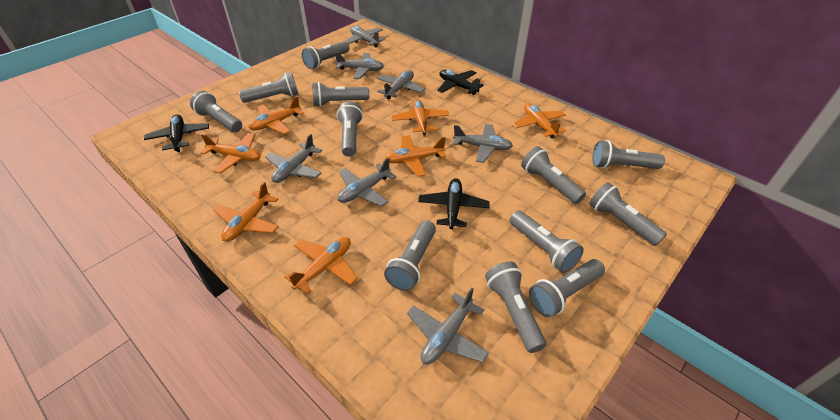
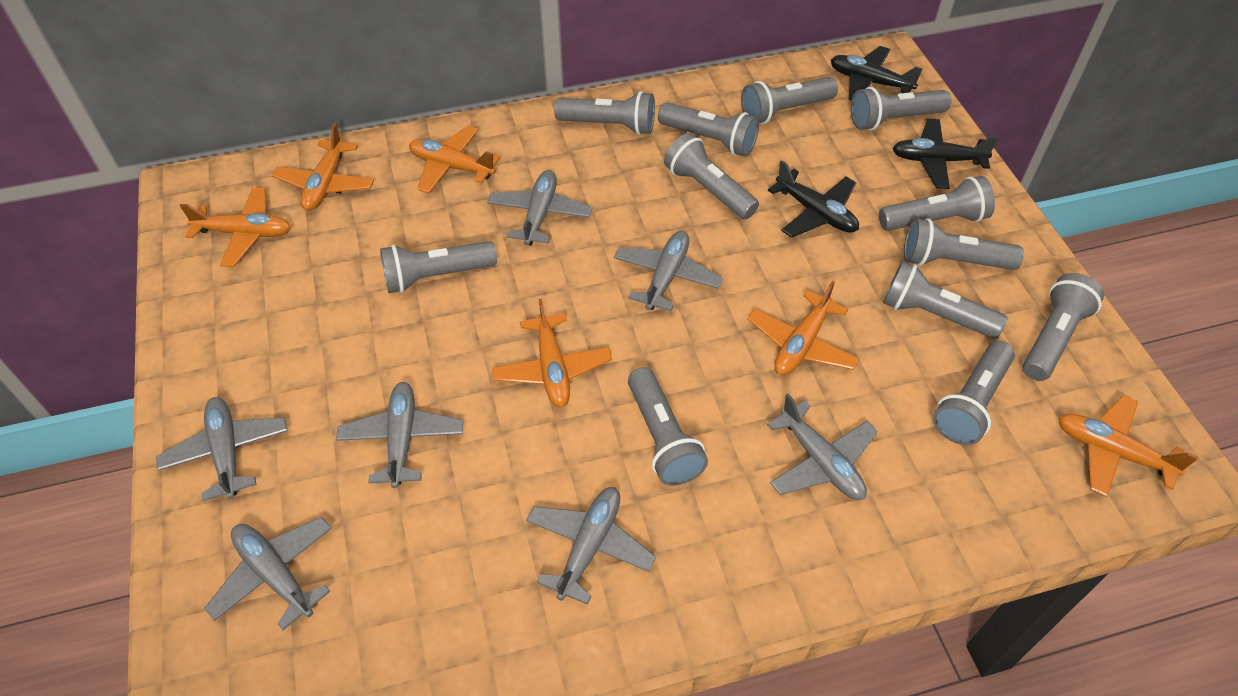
orange plane: 7 -> 6

